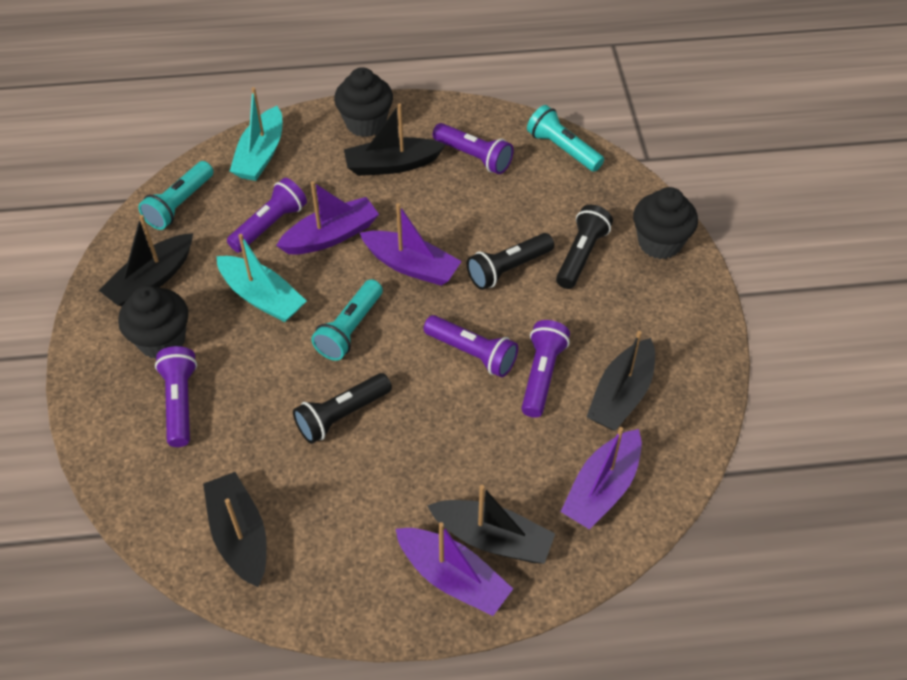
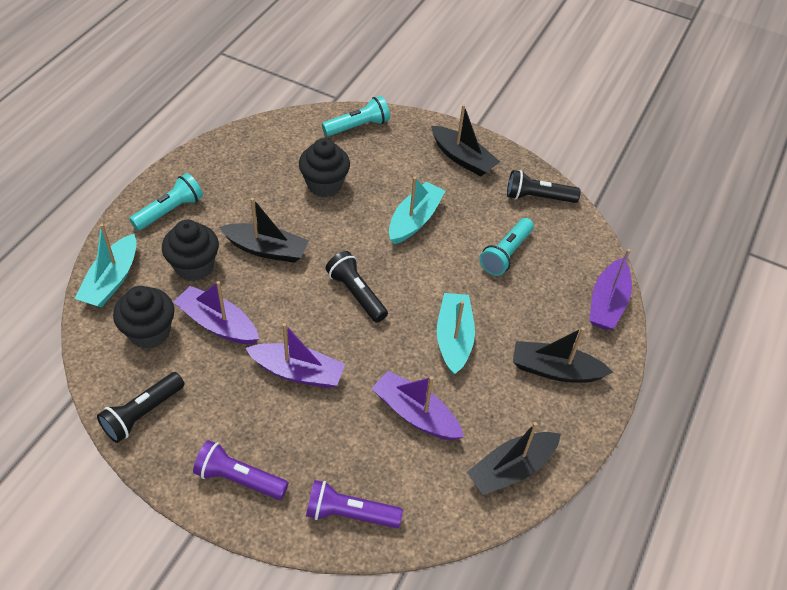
black boat: 5 -> 4
purple flashlight: 5 -> 2
turquoise boat: 2 -> 3

